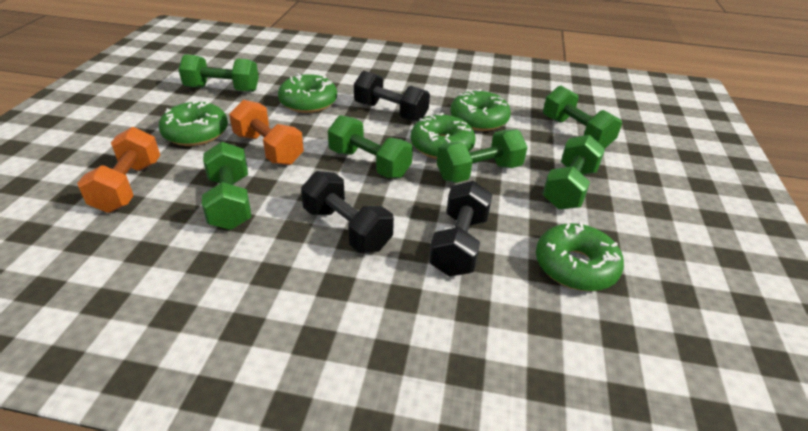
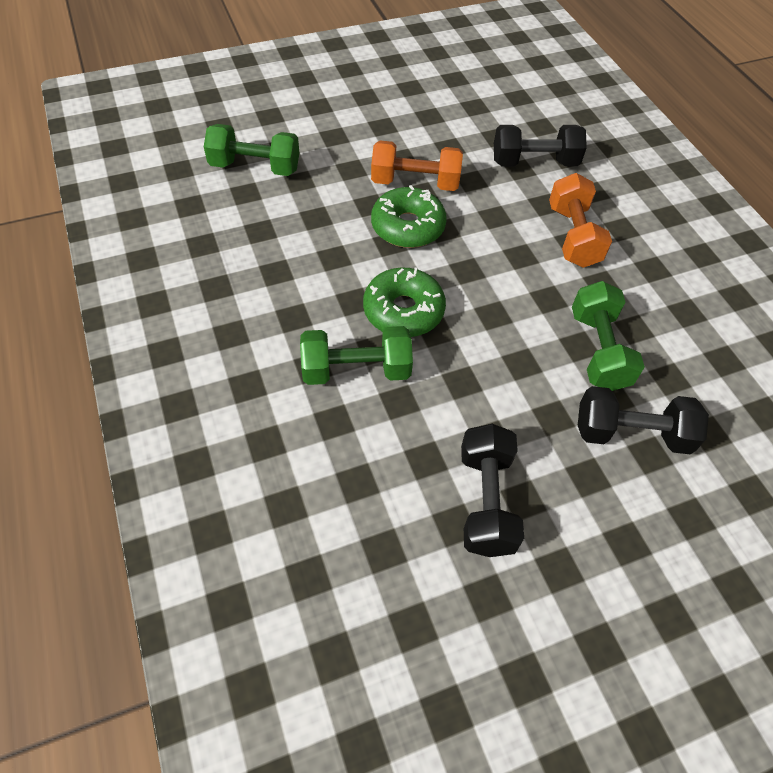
green donut: 5 -> 2
green dumbbell: 6 -> 3

